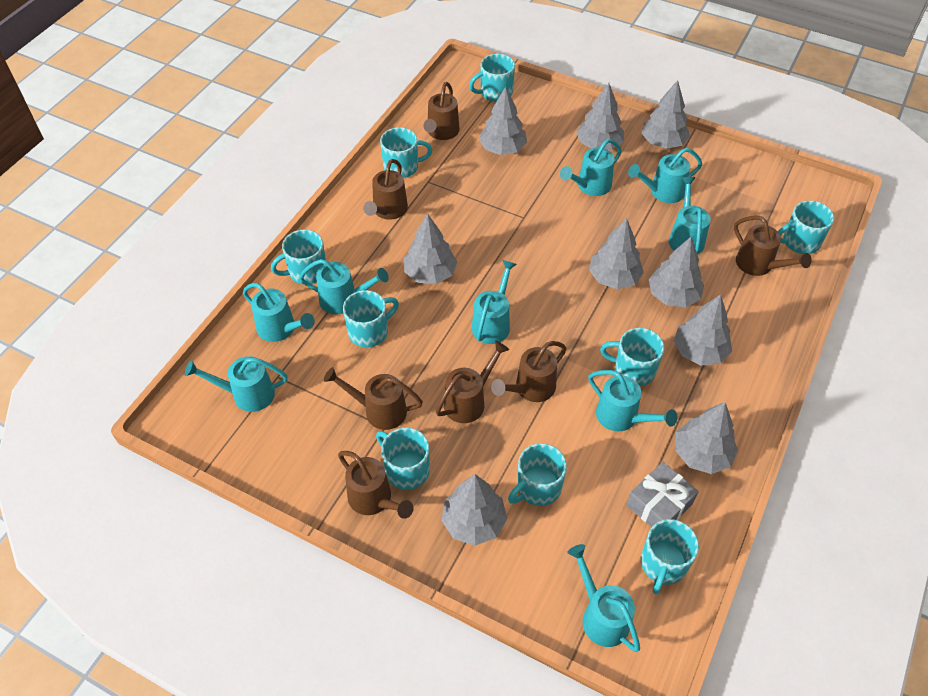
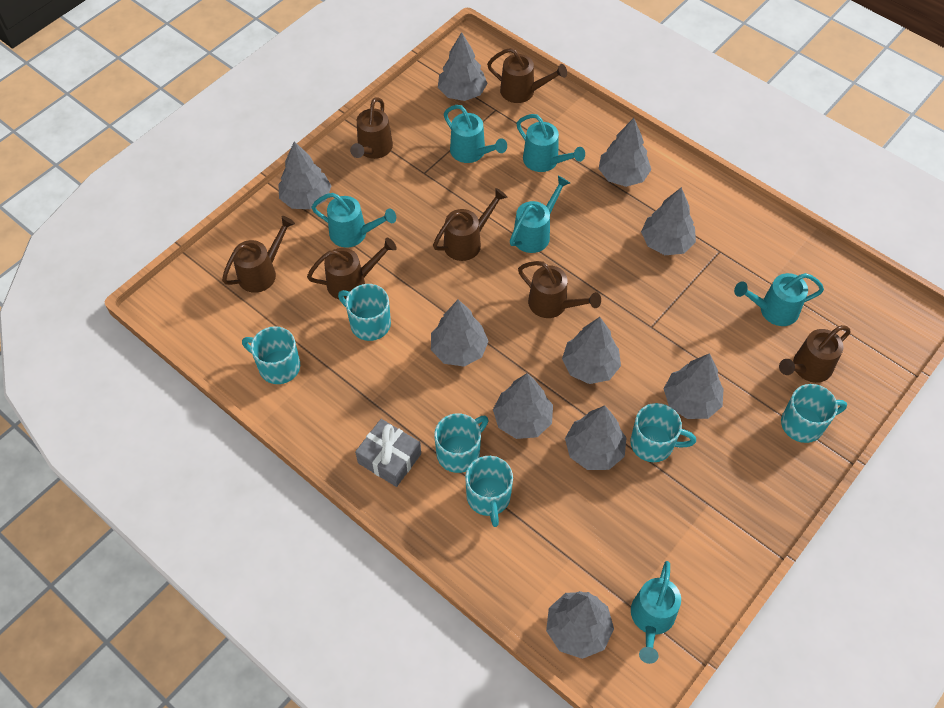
grey tree: 9 -> 10
turquoise mug: 9 -> 6
turquoise watering can: 9 -> 6

